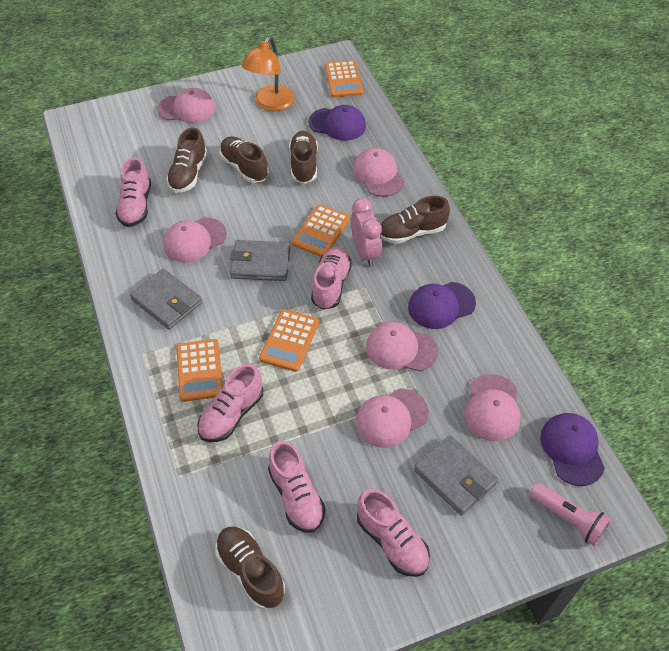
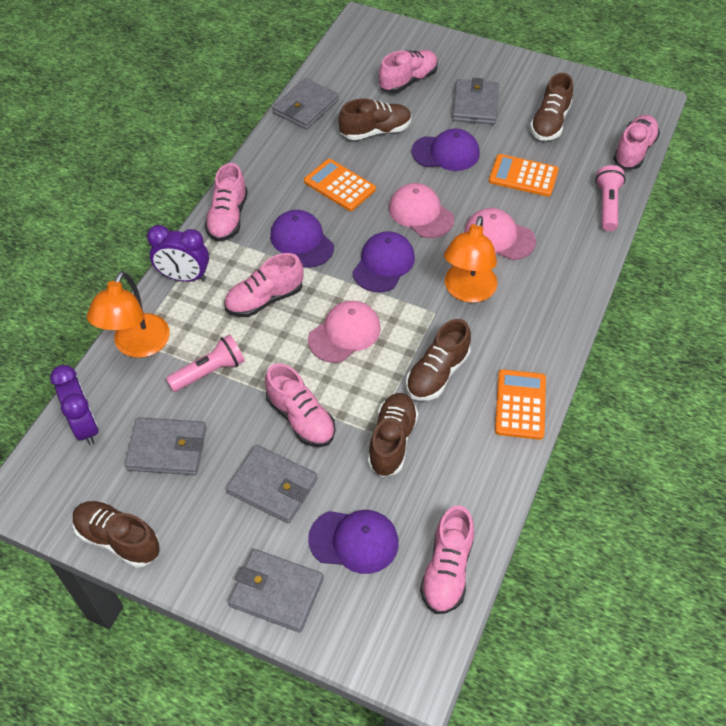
grey wallet: 3 -> 5
orange calculator: 4 -> 3
orange lamp: 1 -> 2
pink cap: 6 -> 3
pink clock: 1 -> 0
pink flashlight: 1 -> 2
pink shoe: 5 -> 6
purple cap: 3 -> 4
purple clock: 0 -> 2

